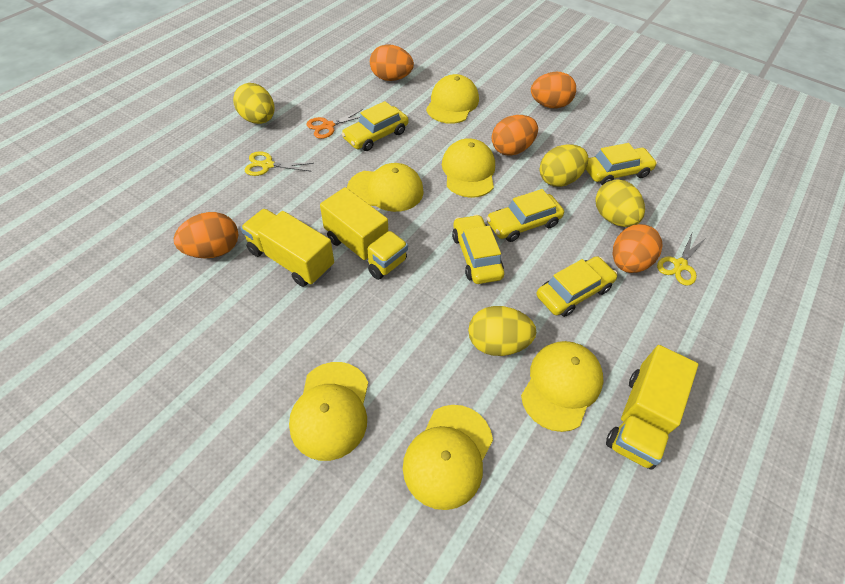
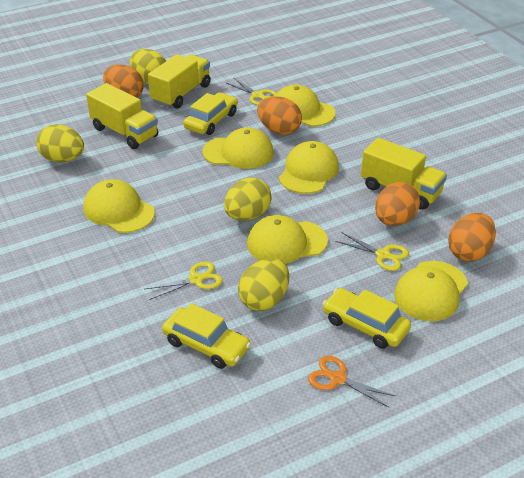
orange egg: 5 -> 4
yellow car: 5 -> 3
yellow scissors: 2 -> 3

